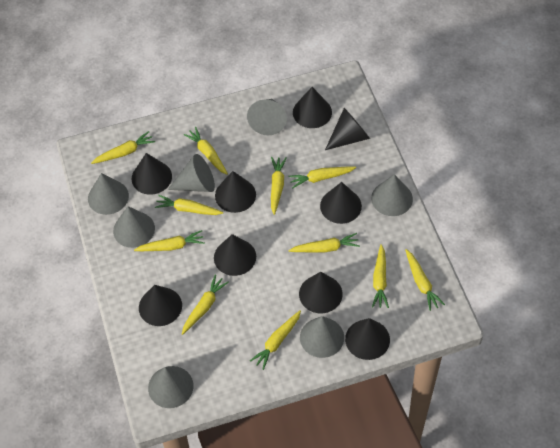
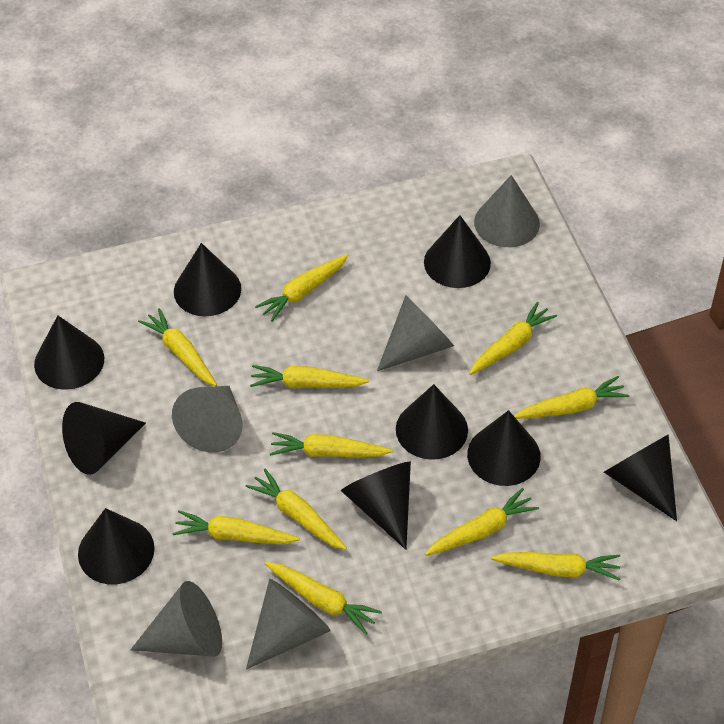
grey cone: 7 -> 5

